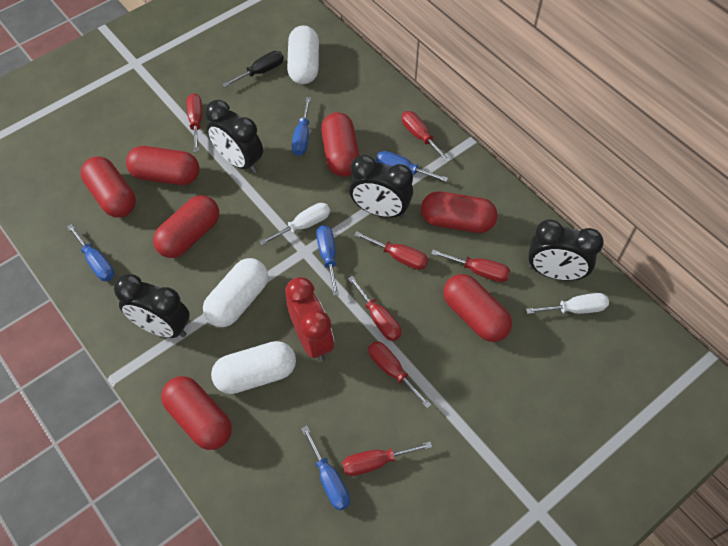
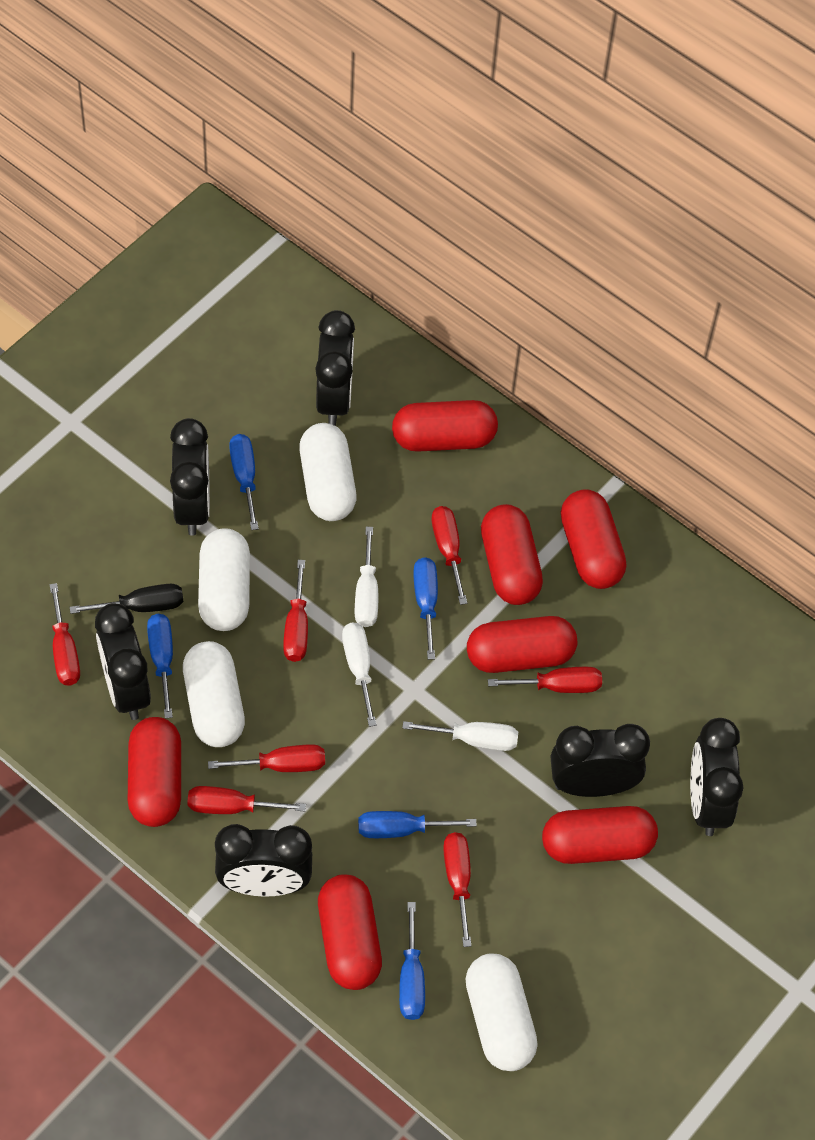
black clock: 4 -> 6
red clock: 1 -> 0
white capsule: 3 -> 4
white screwdriver: 2 -> 3

